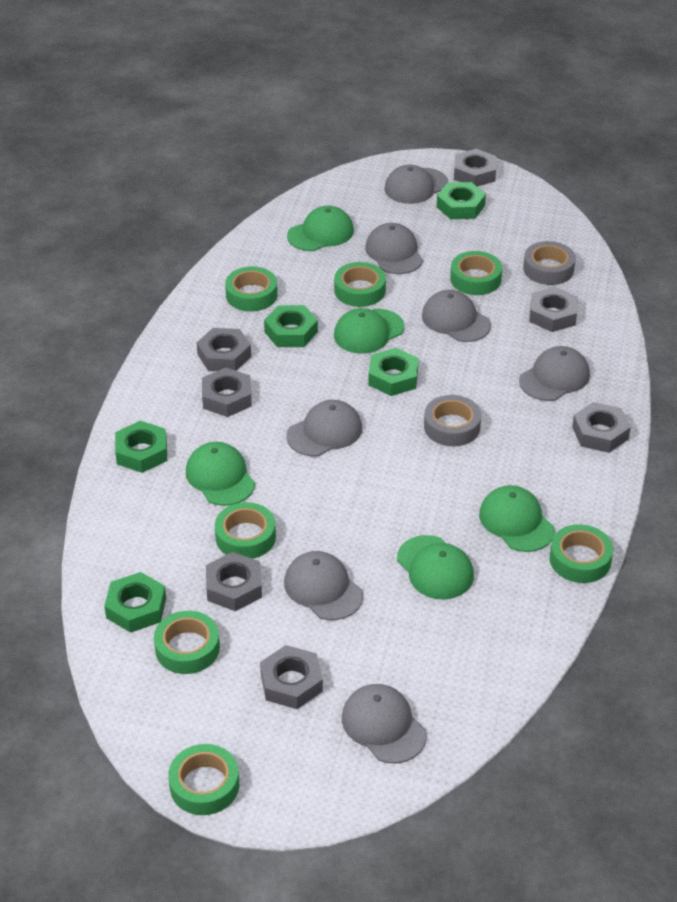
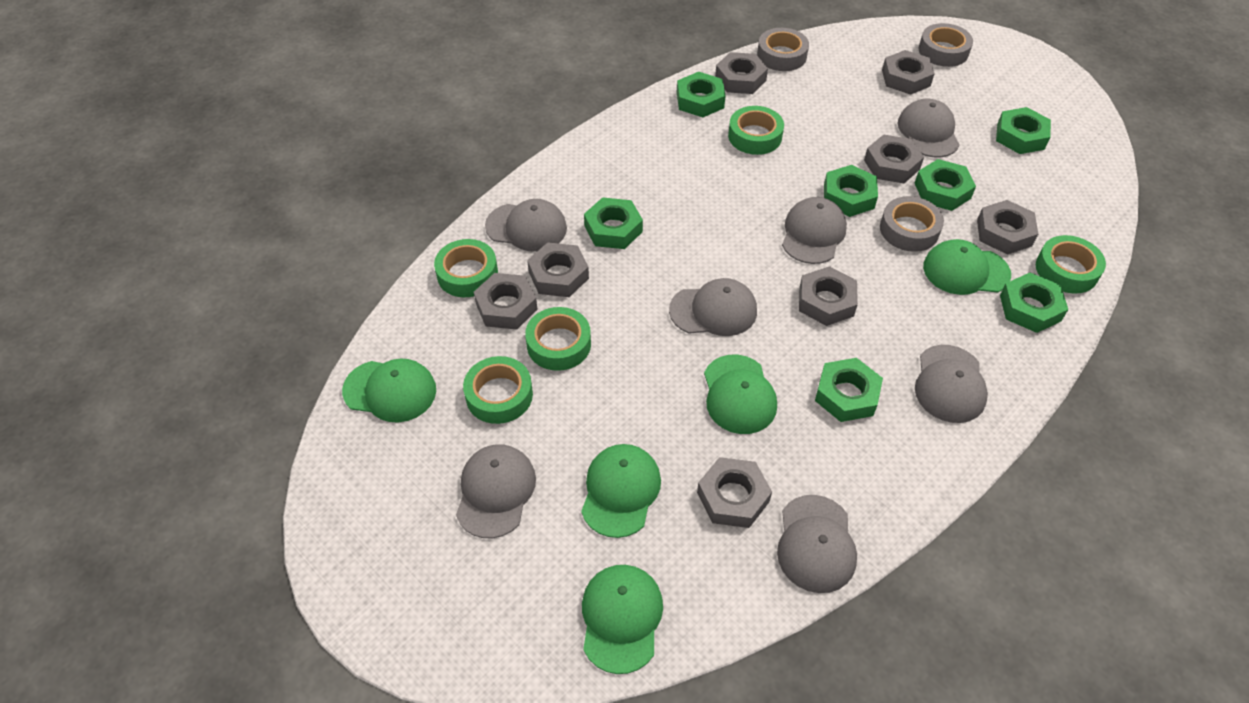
green nut: 5 -> 7
green tape: 7 -> 5
grey nut: 7 -> 8
grey tape: 2 -> 3

